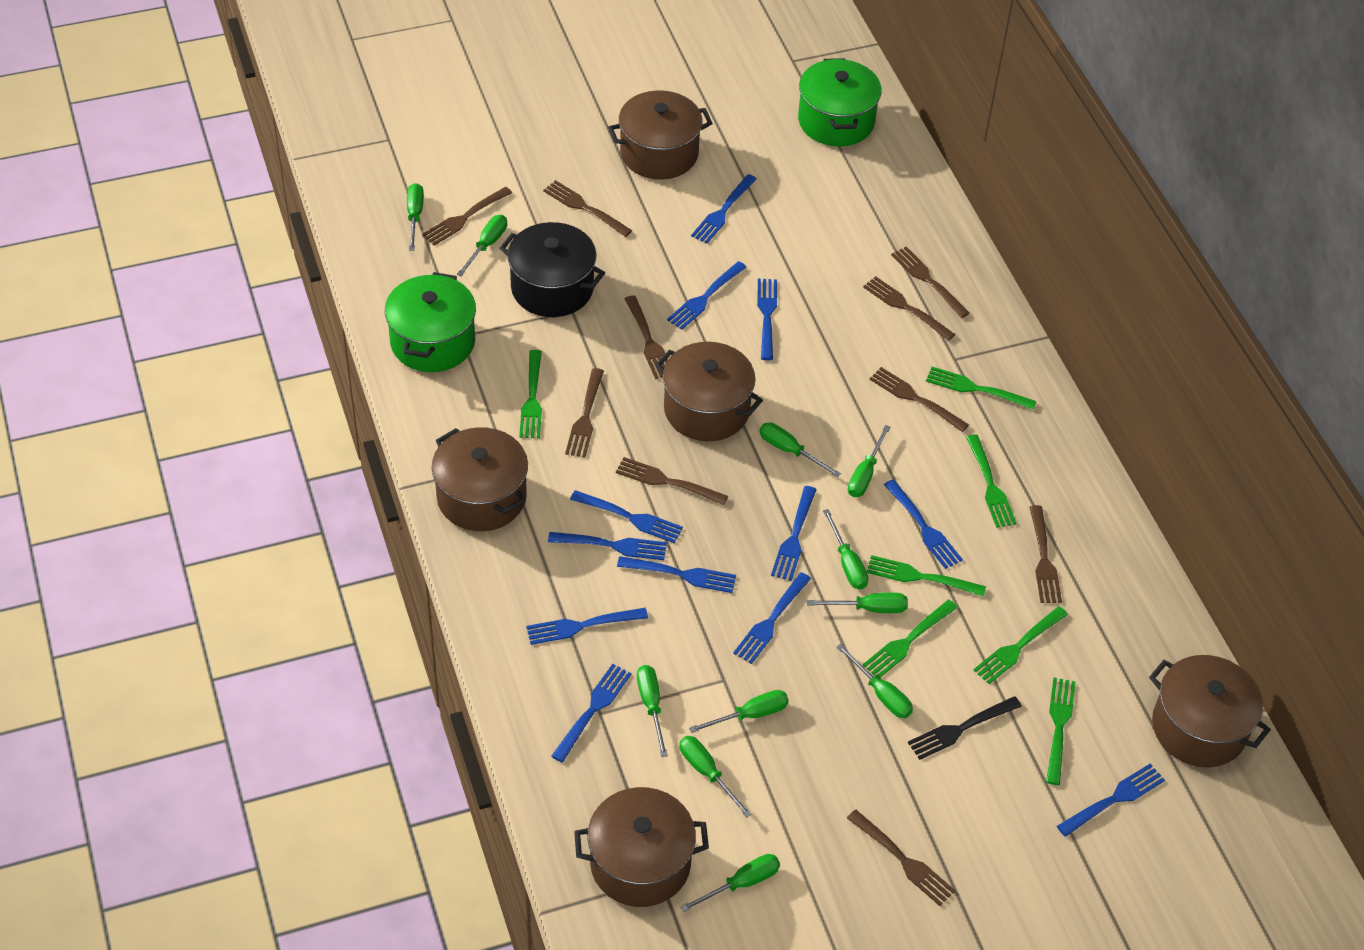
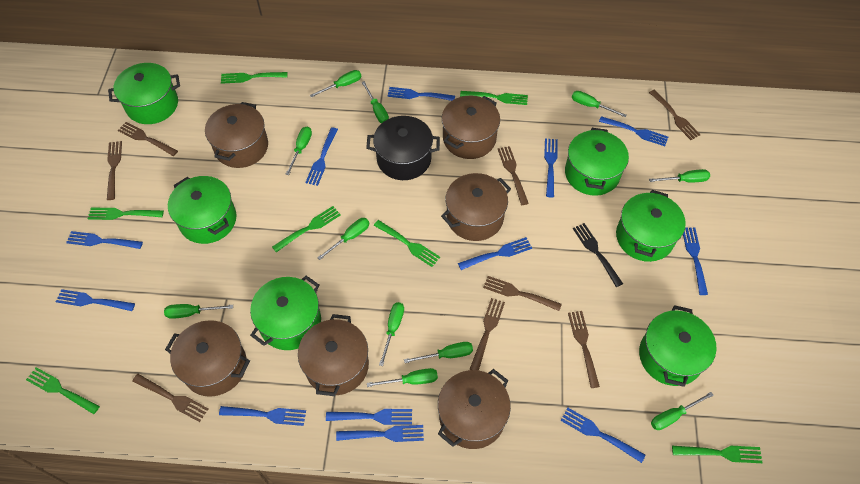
brown fork: 10 -> 8
brown pot: 5 -> 6
green pot: 2 -> 6

